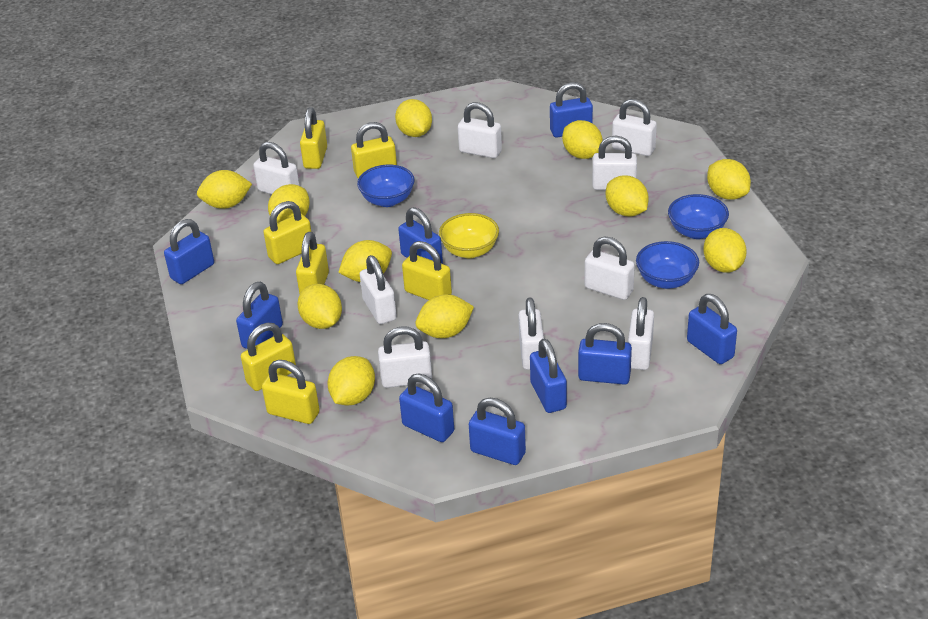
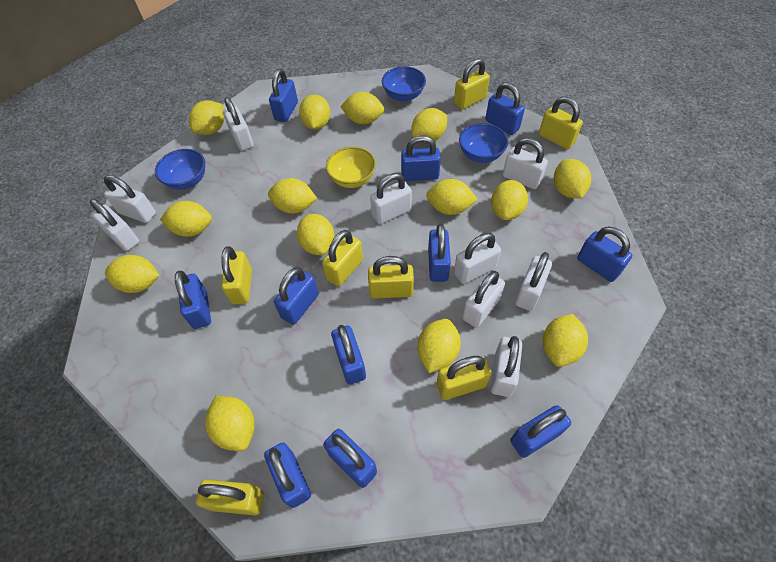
blue padlock: 9 -> 11
yellow lemon: 11 -> 14

